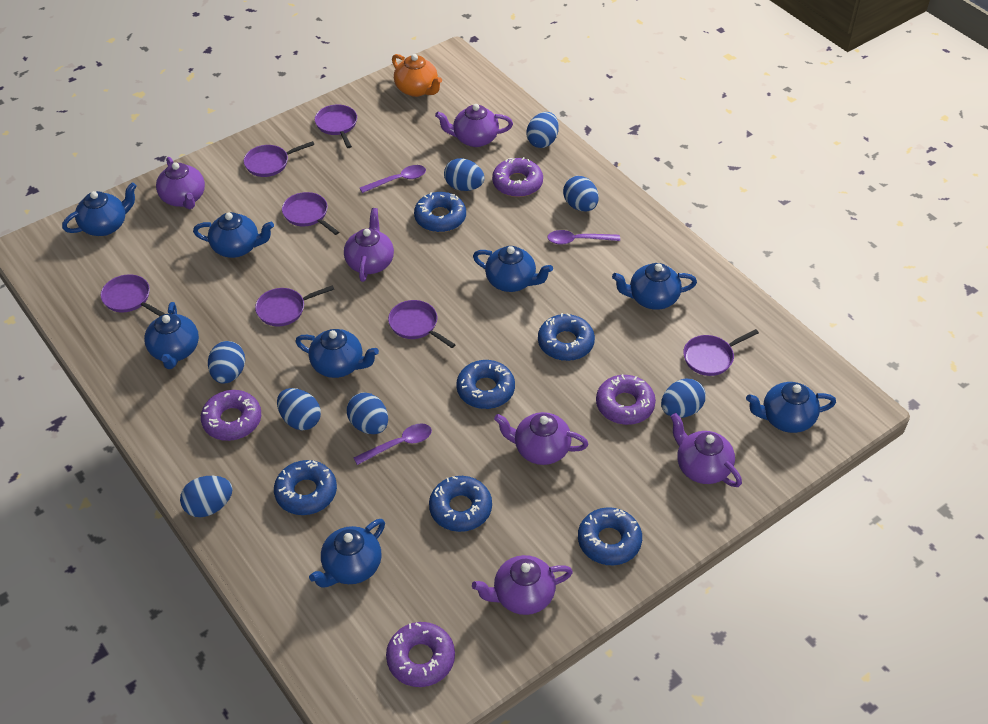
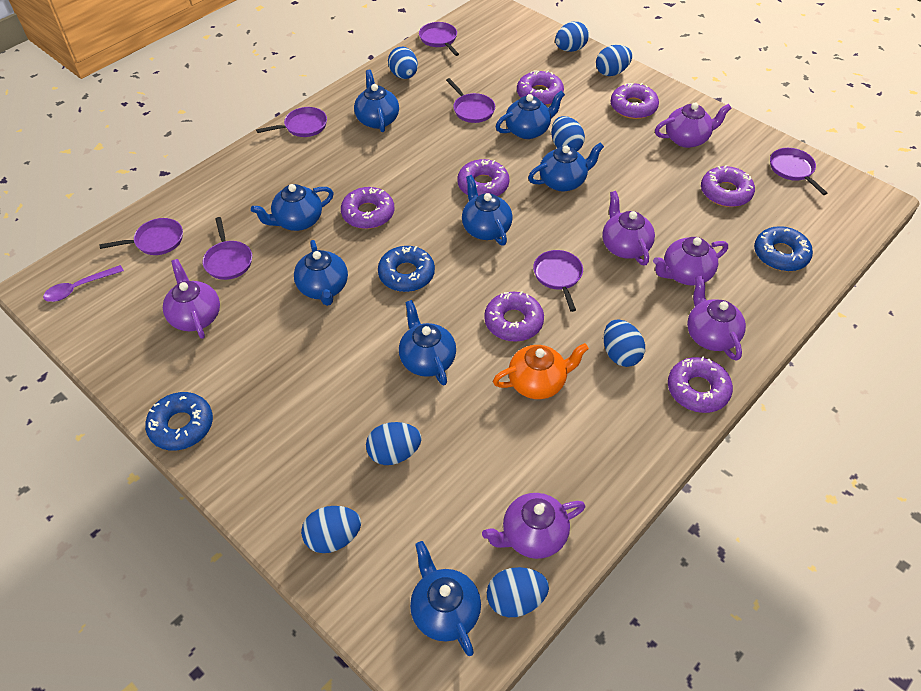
blue donut: 6 -> 3
purple donut: 4 -> 7
purple spoon: 3 -> 1

